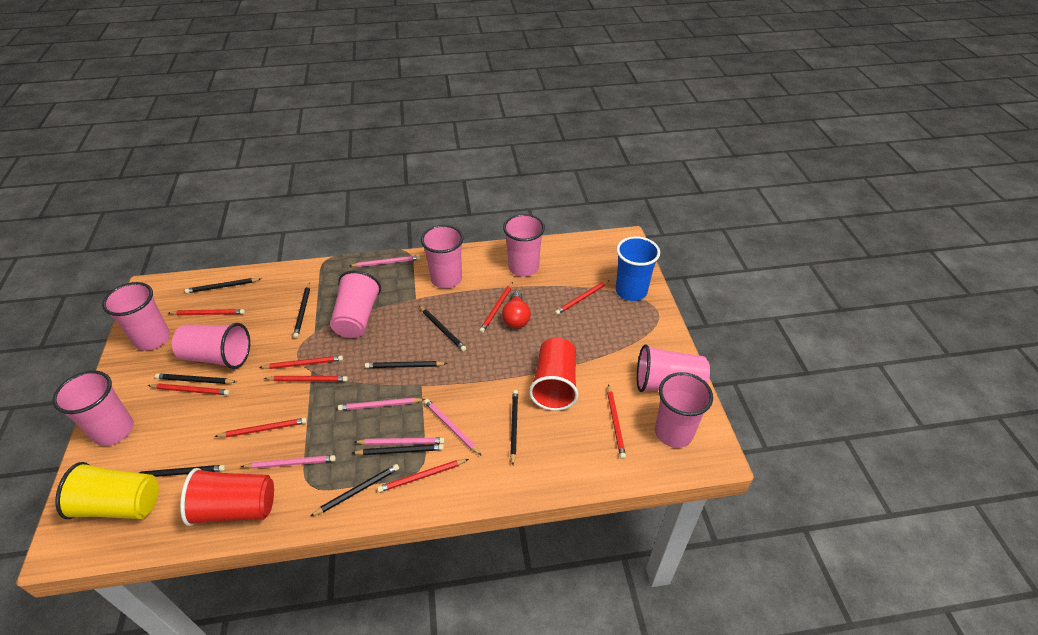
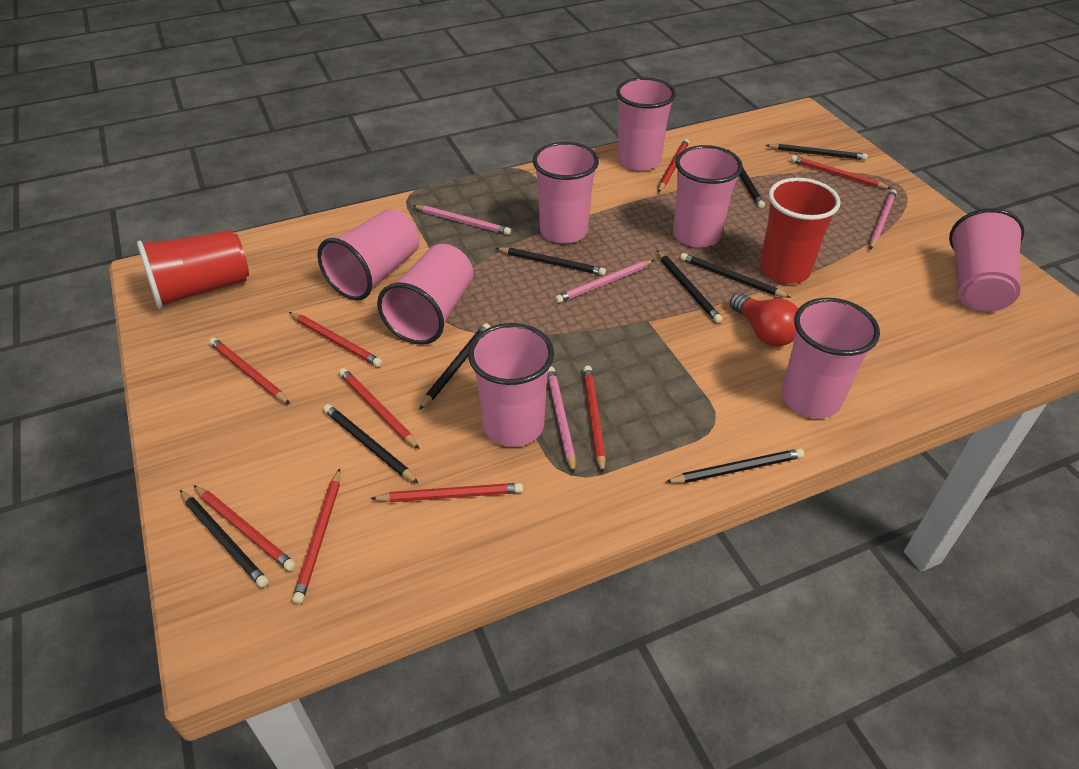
blue cup: 1 -> 0
pink pencil: 5 -> 4
yellow cup: 1 -> 0

